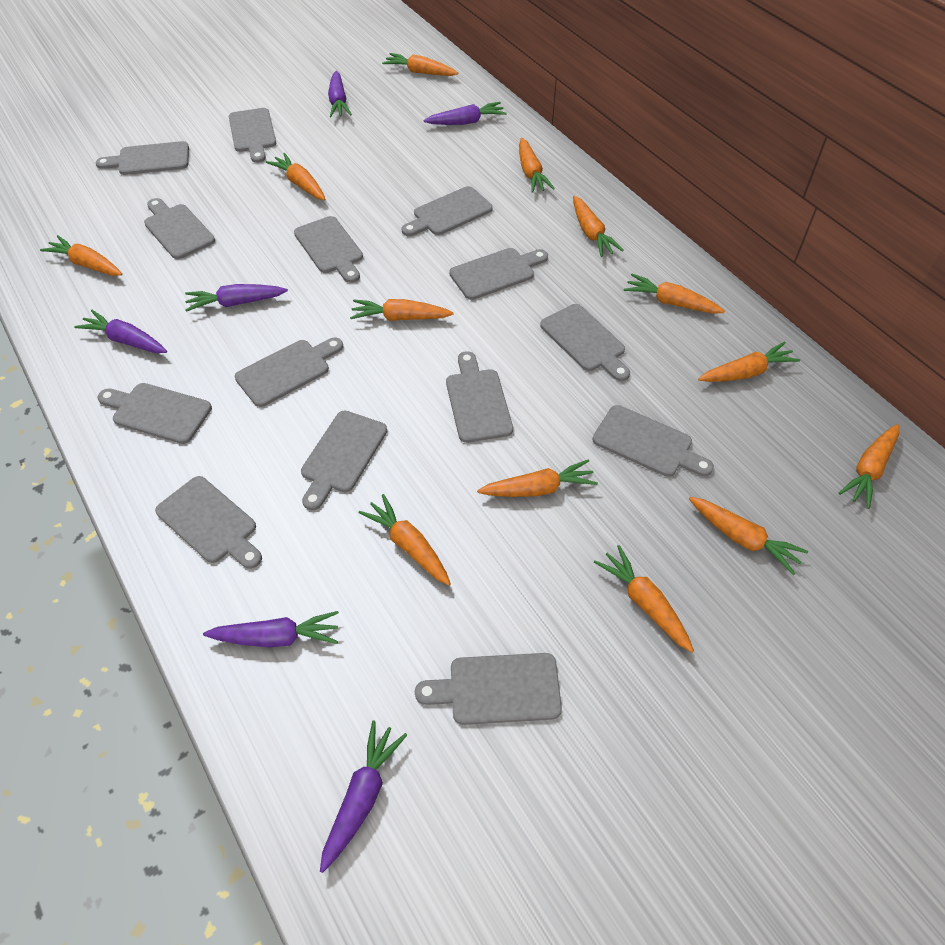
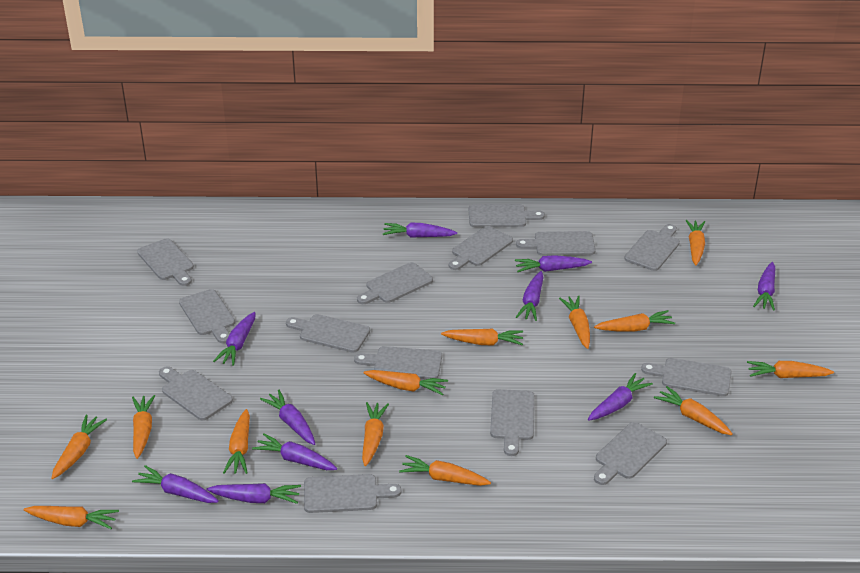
purple carrot: 6 -> 10

